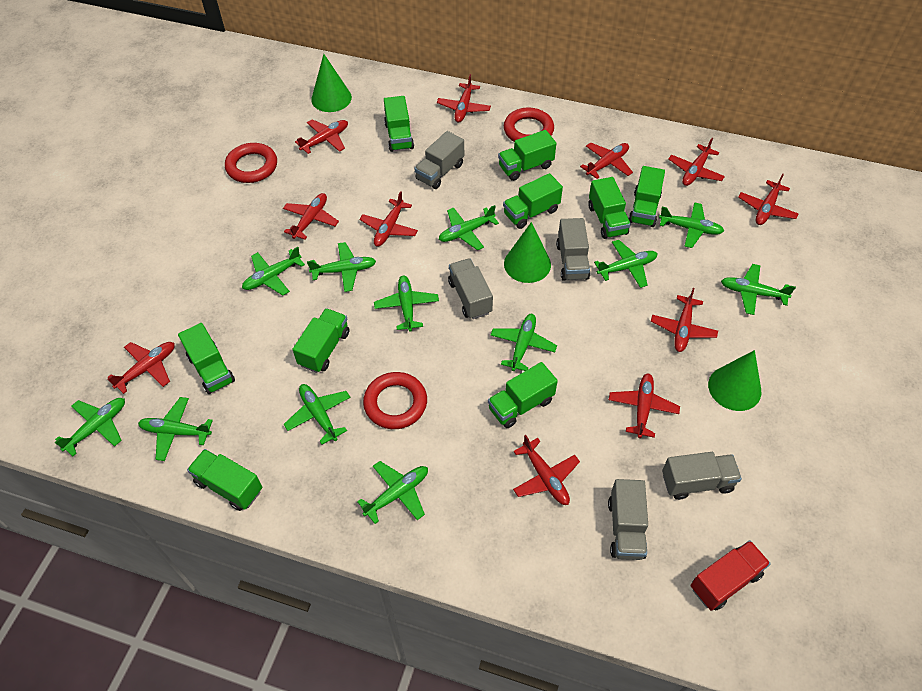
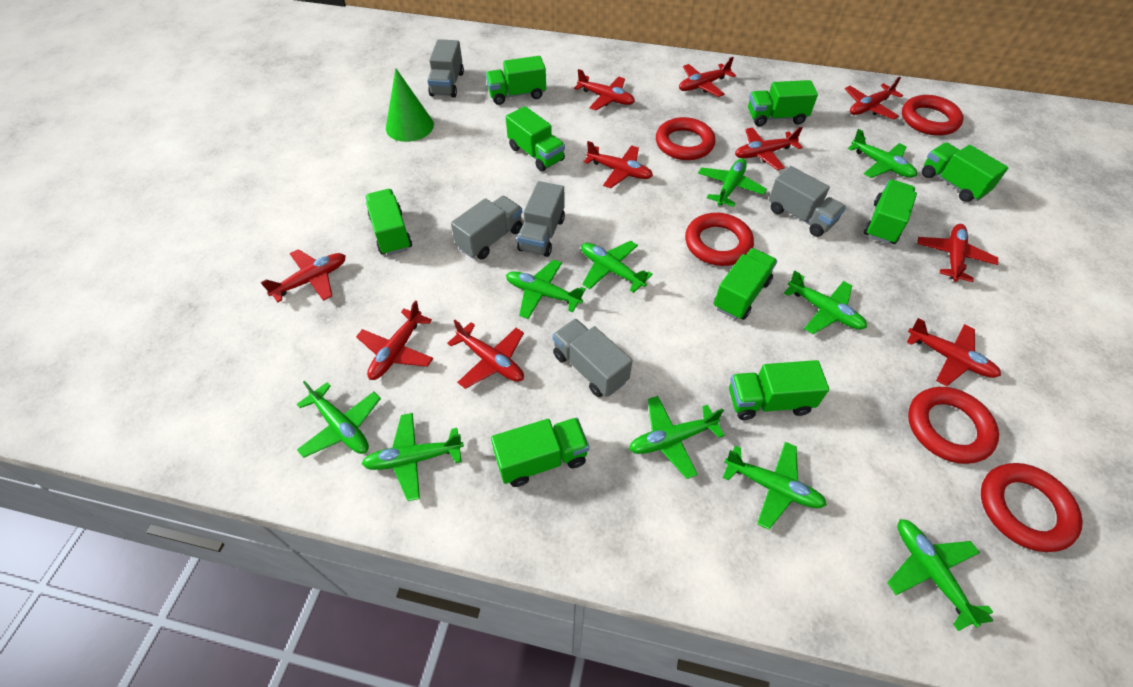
green cone: 3 -> 1
green plane: 12 -> 10
red plane: 11 -> 10
red ring: 3 -> 5
red truck: 1 -> 0

